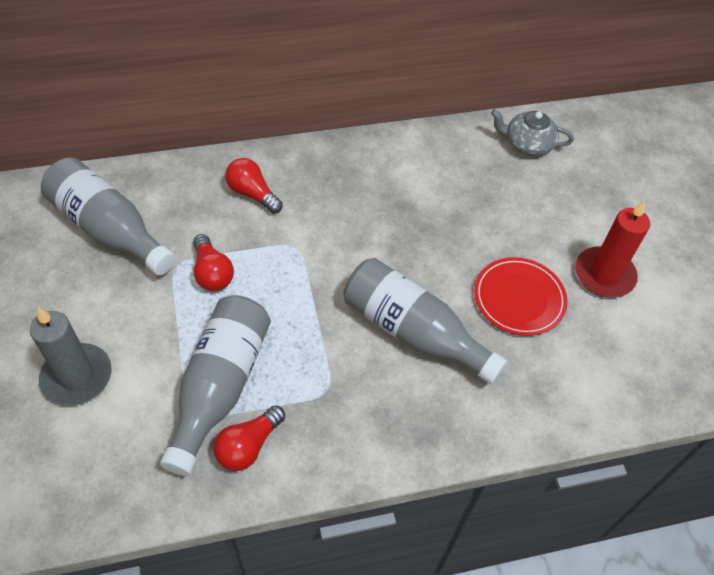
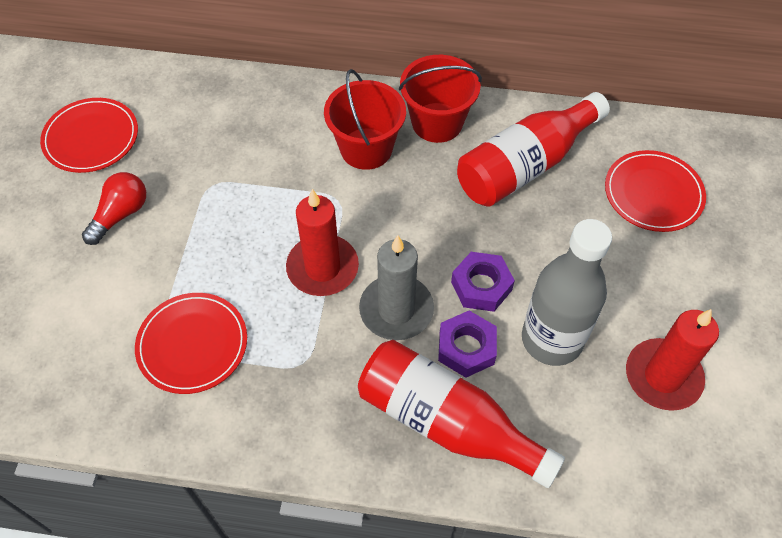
grey bottle: 3 -> 1
grey teapot: 1 -> 0
purple nut: 0 -> 2
red bottle: 0 -> 2
red bucket: 0 -> 2
red candle: 1 -> 2
red light bulb: 3 -> 1
red plate: 1 -> 3

